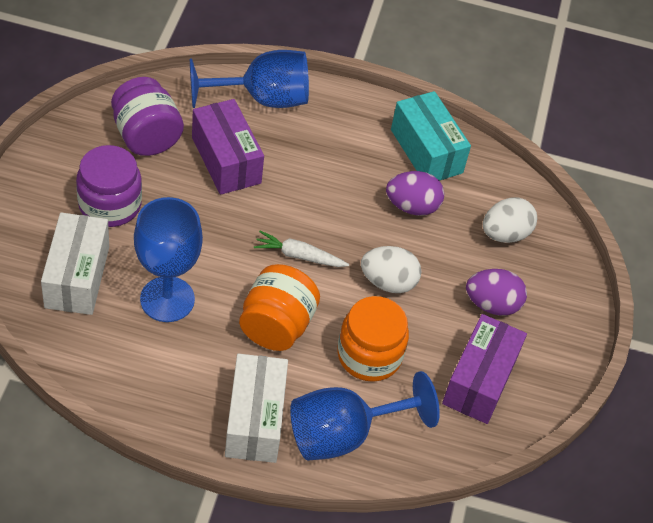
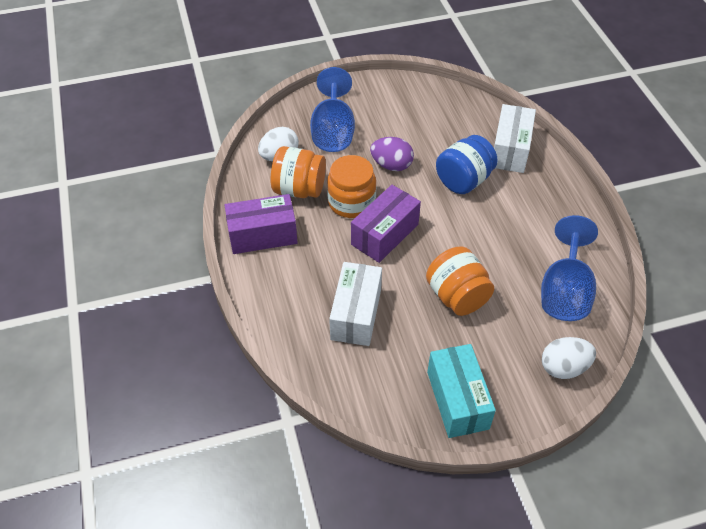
blue goblet: 3 -> 2
blue jar: 0 -> 1
orange jar: 2 -> 3
purple egg: 2 -> 1
purple jar: 2 -> 0
white carrot: 1 -> 0

